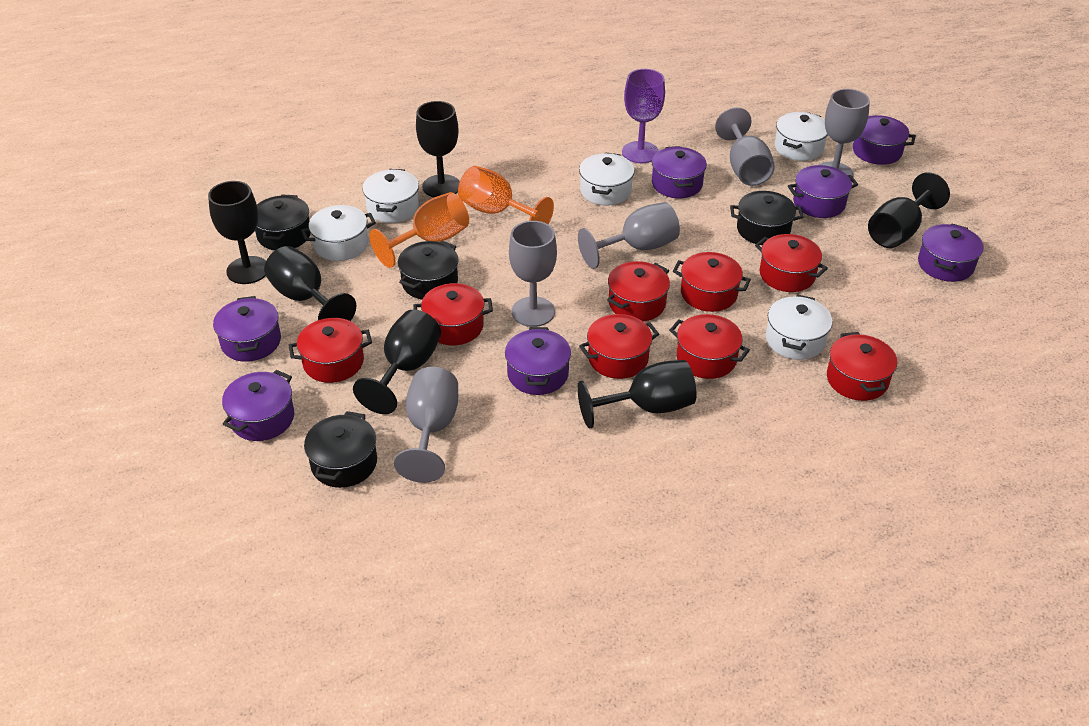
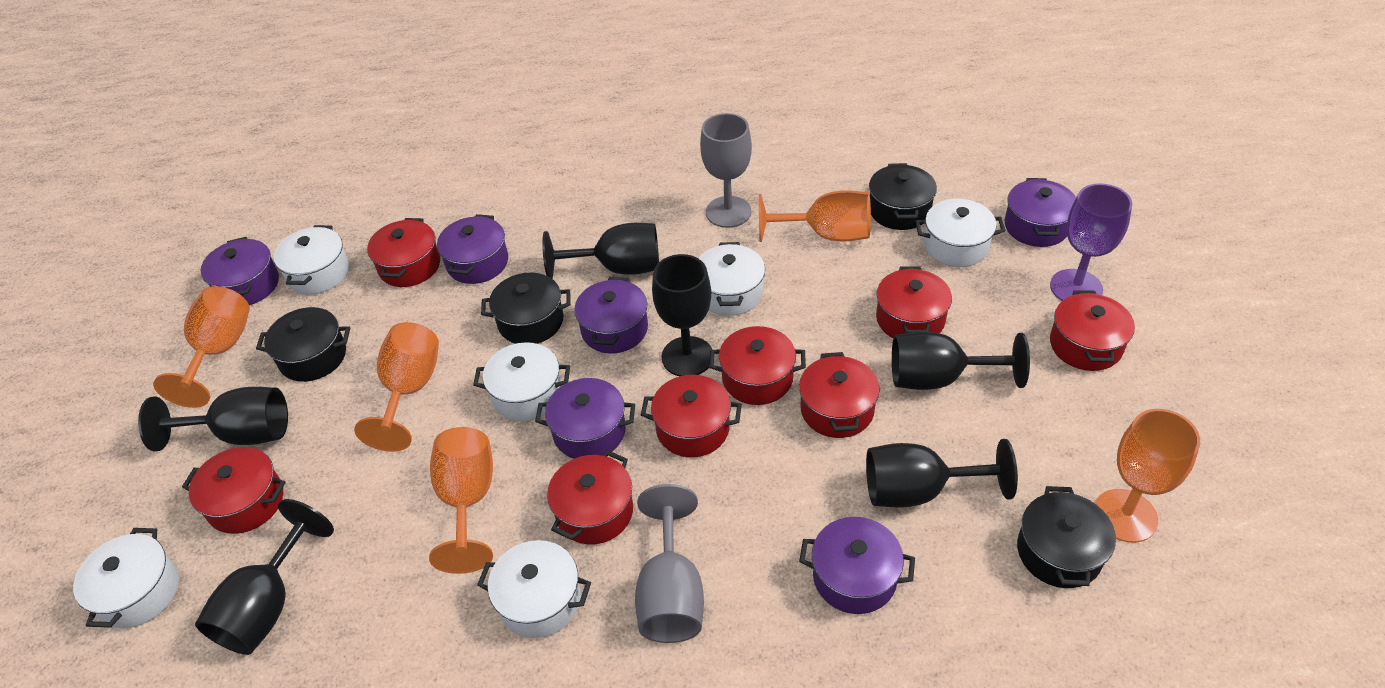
grey goblet: 5 -> 2
orange goblet: 2 -> 5
purple pot: 7 -> 6
white pot: 5 -> 6

